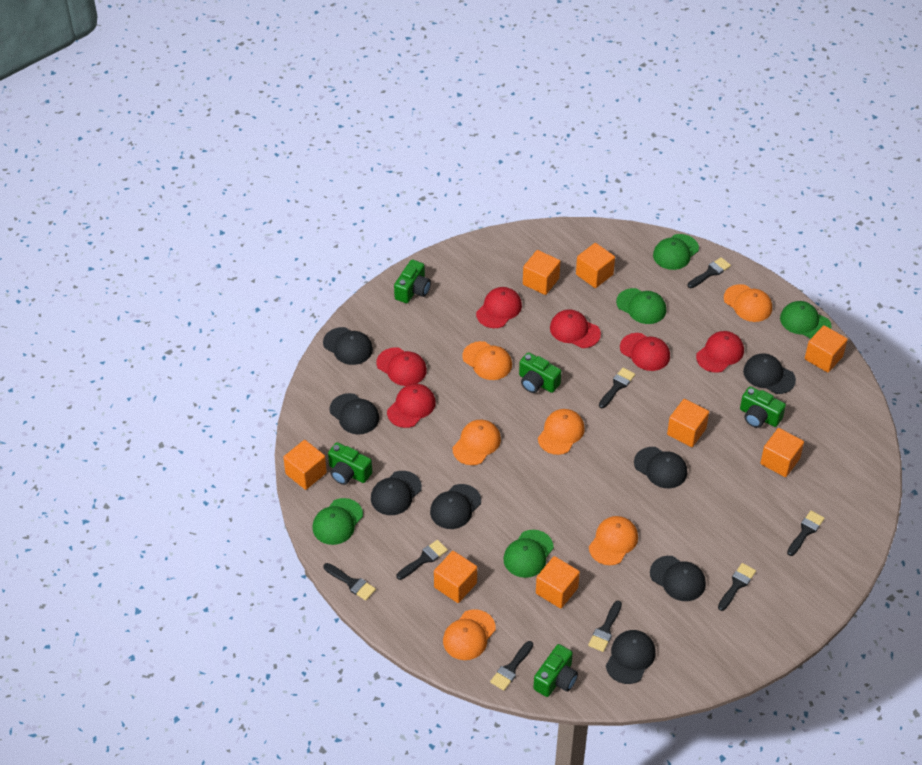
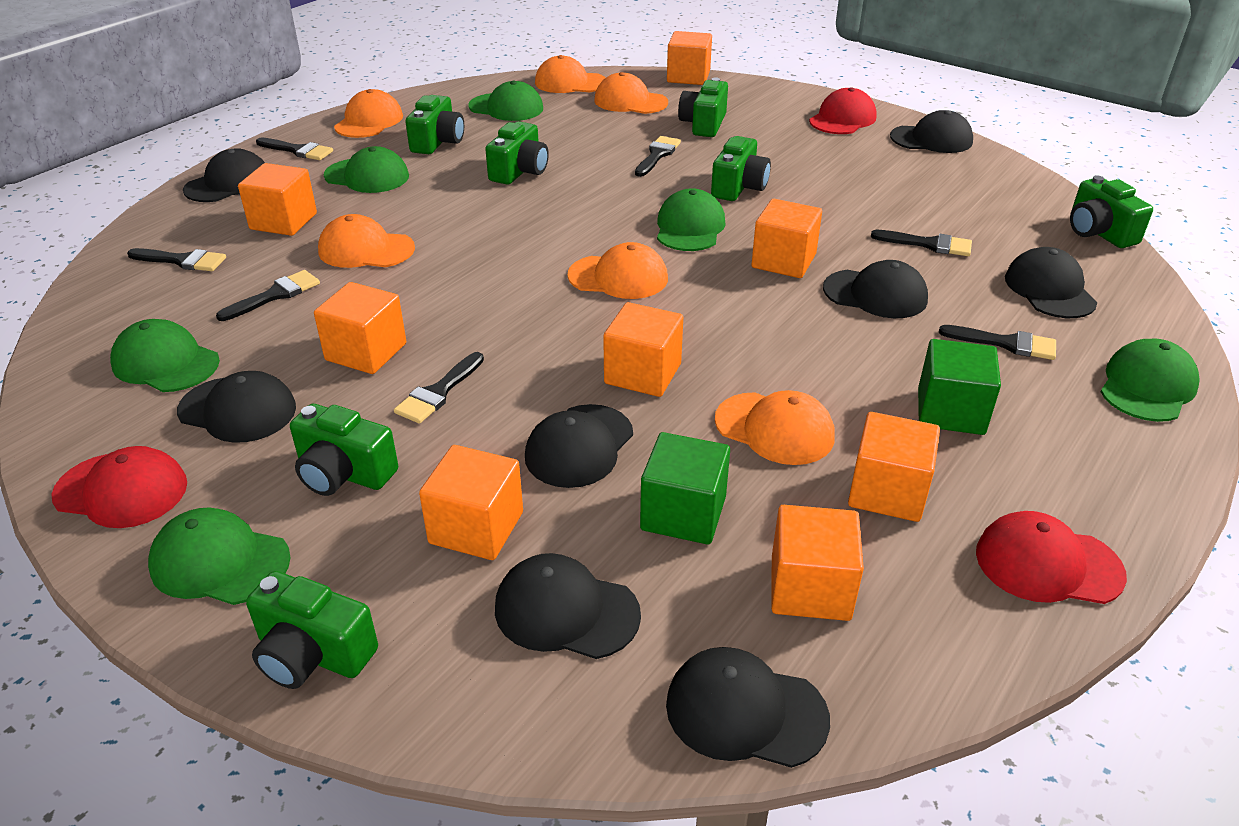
black brush: 8 -> 7
green camera: 5 -> 7
green cap: 5 -> 6
green cube: 0 -> 2
red cap: 6 -> 3

